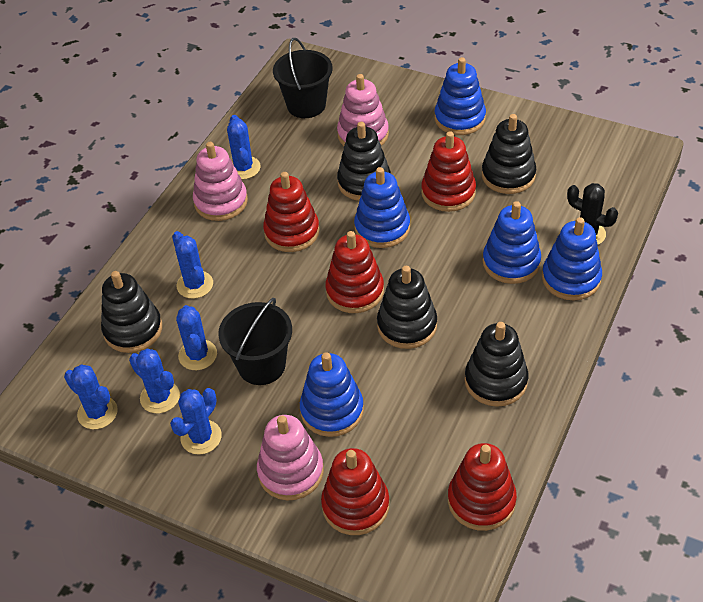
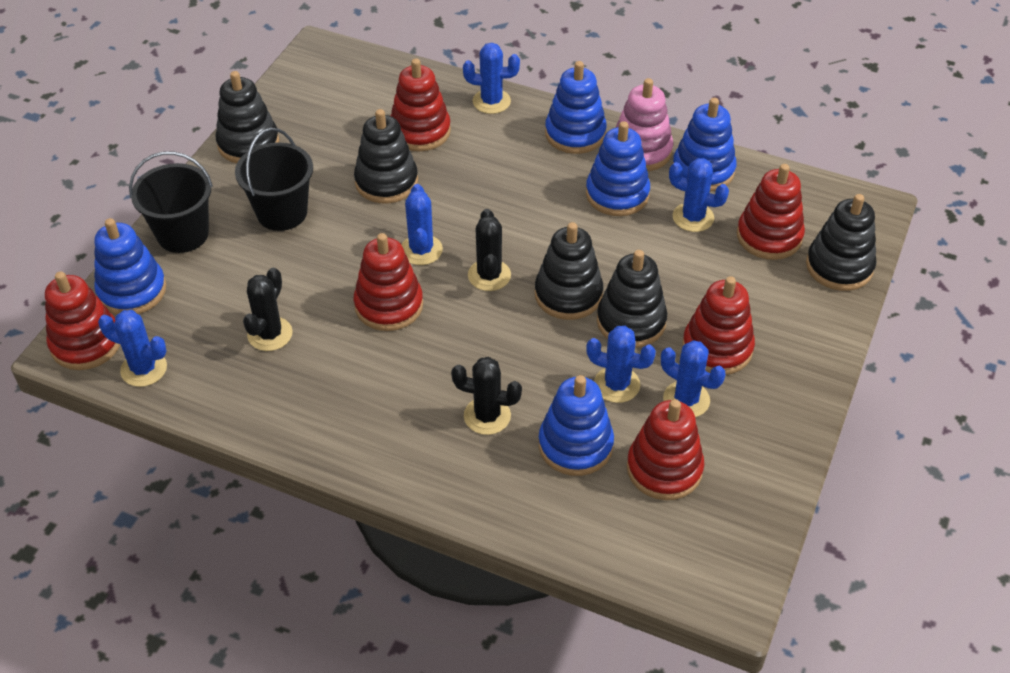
black cactus: 1 -> 3
pink stacking toy: 3 -> 1
red stacking toy: 5 -> 6

